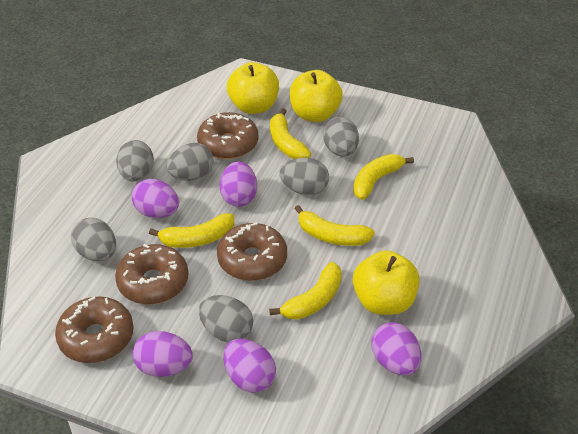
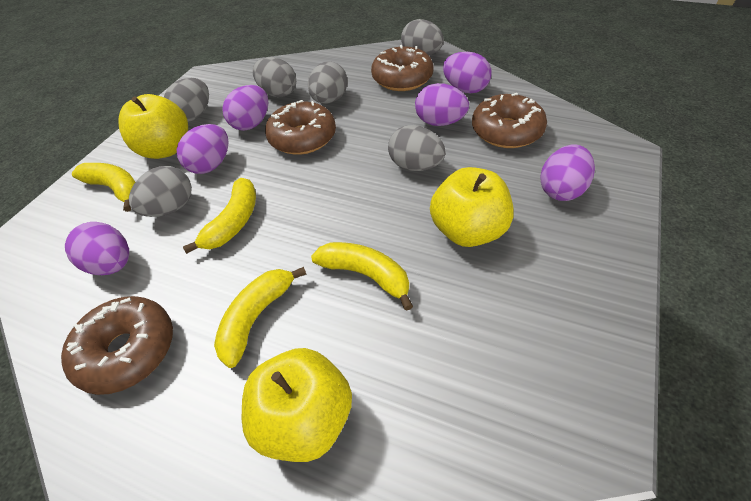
purple egg: 5 -> 6
yellow banana: 5 -> 4

